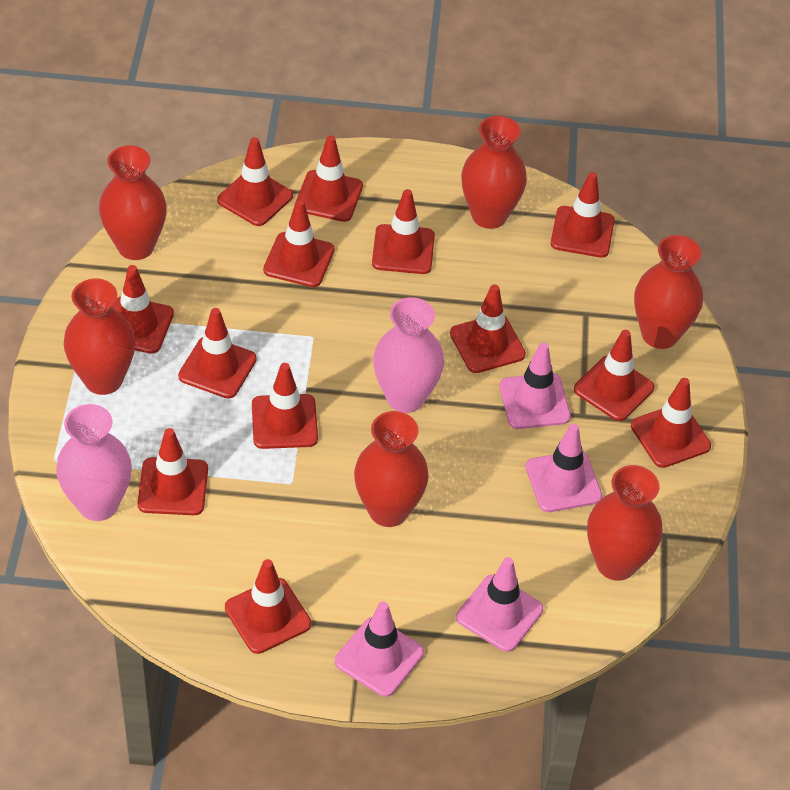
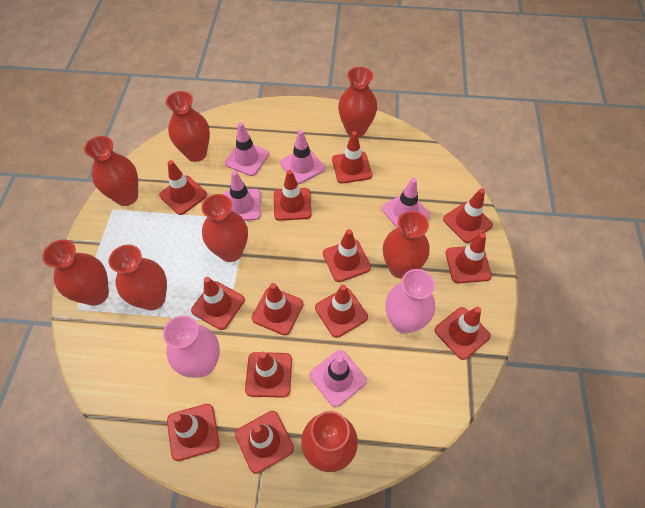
pink traffic cone: 4 -> 5
red vase: 6 -> 8

